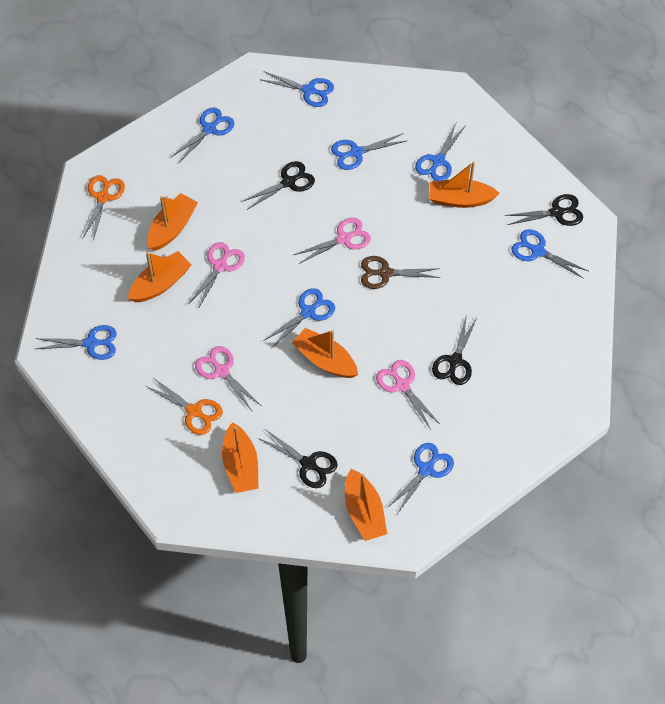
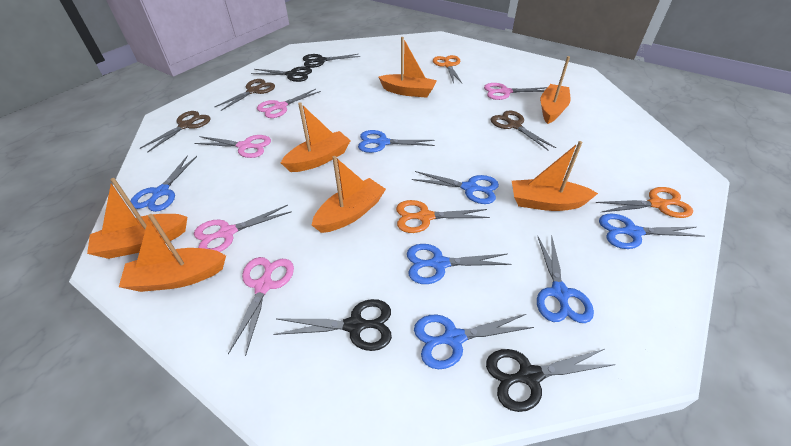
blue scissors: 8 -> 7
brown scissors: 1 -> 3
orange boat: 6 -> 7
orange scissors: 2 -> 3
pink scissors: 4 -> 5

